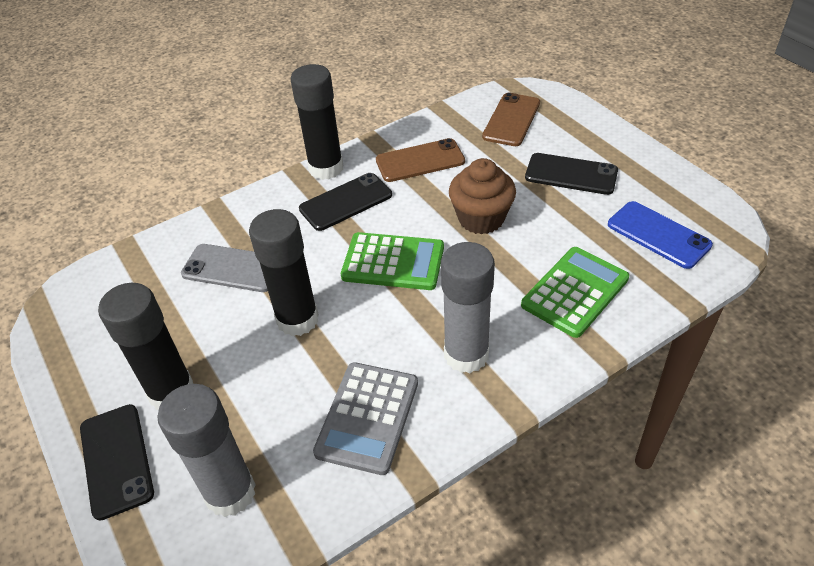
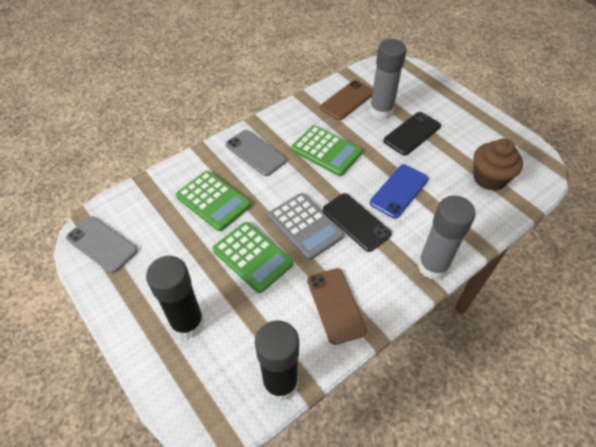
black glue stick: 3 -> 2
black phone: 3 -> 2
green calculator: 2 -> 3
grey phone: 1 -> 2

